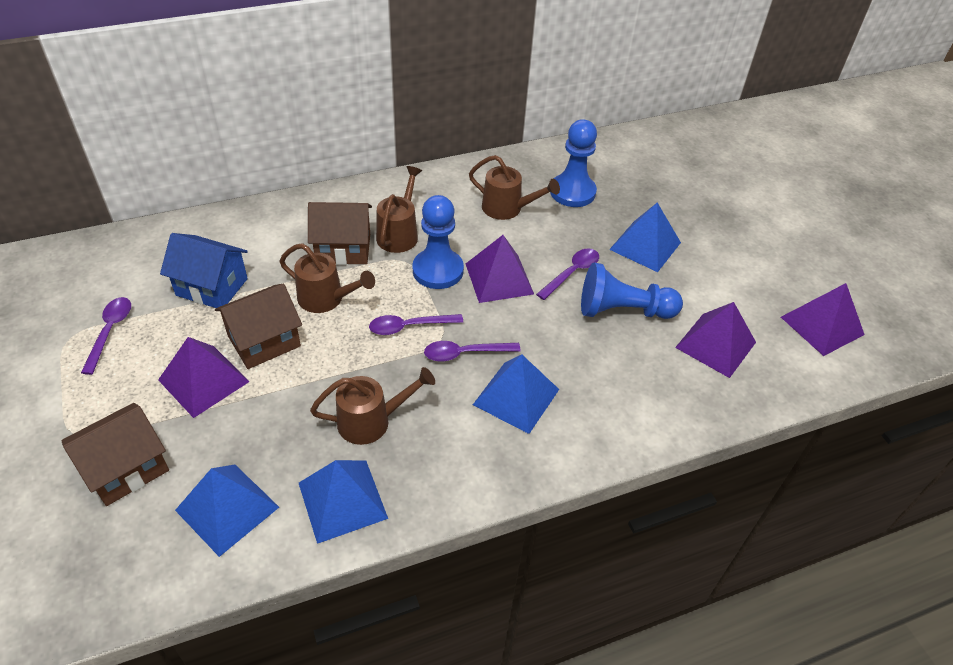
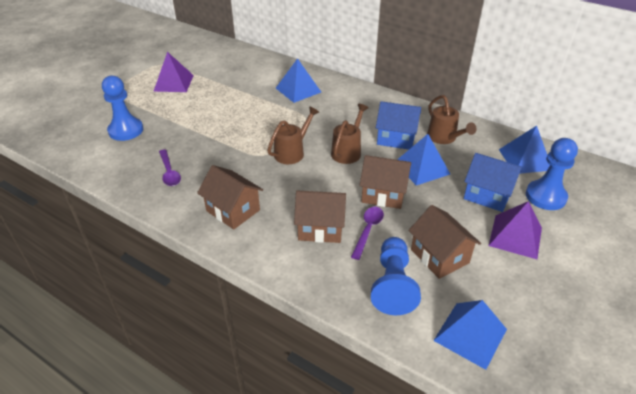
blue house: 1 -> 2
brown house: 3 -> 4
brown watering can: 4 -> 3
purple pyramid: 4 -> 2
purple spoon: 4 -> 2

